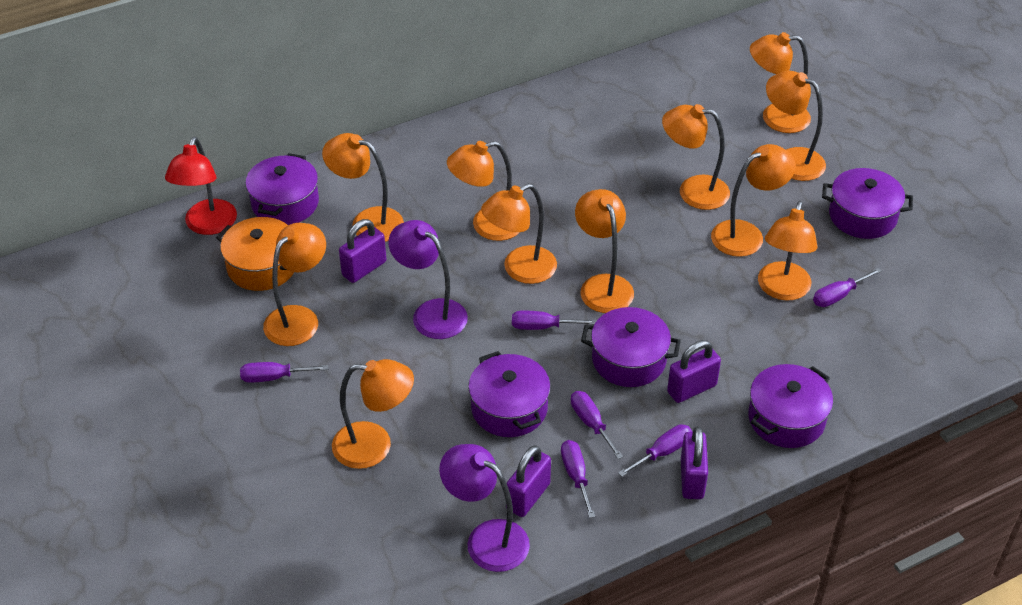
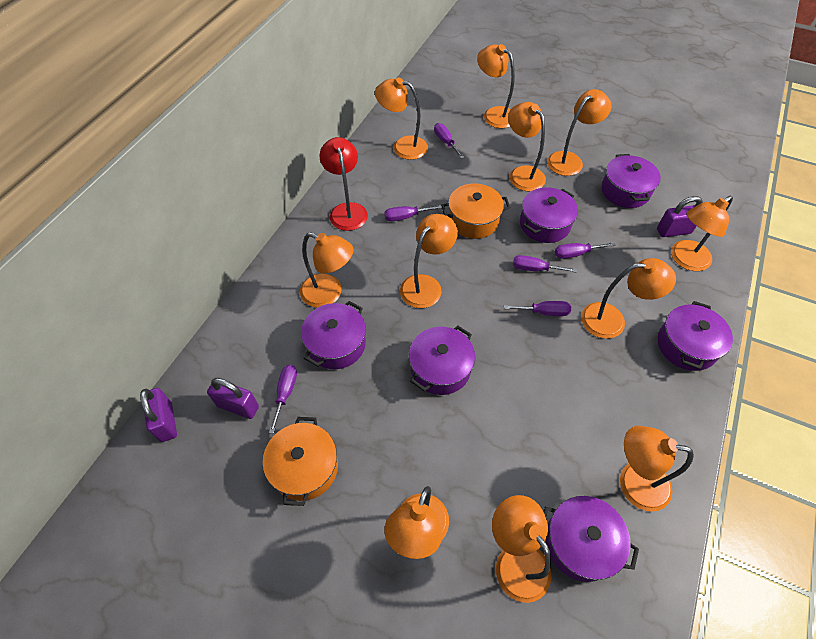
orange pot: 1 -> 2
purple lamp: 2 -> 0
purple padlock: 4 -> 3
purple pot: 5 -> 6

